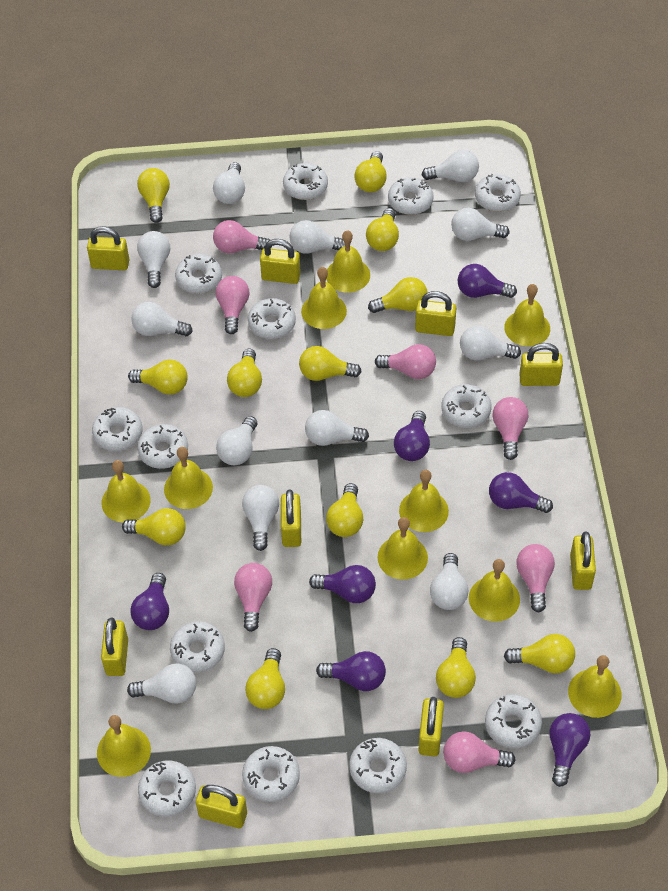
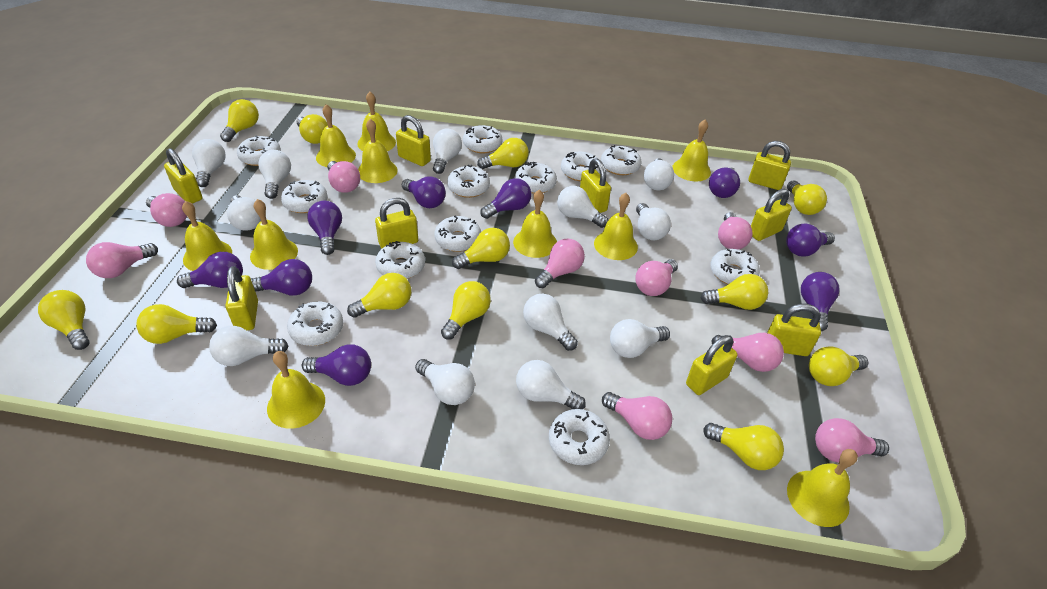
pink light bulb: 7 -> 9
purple light bulb: 7 -> 9
white donut: 13 -> 12

